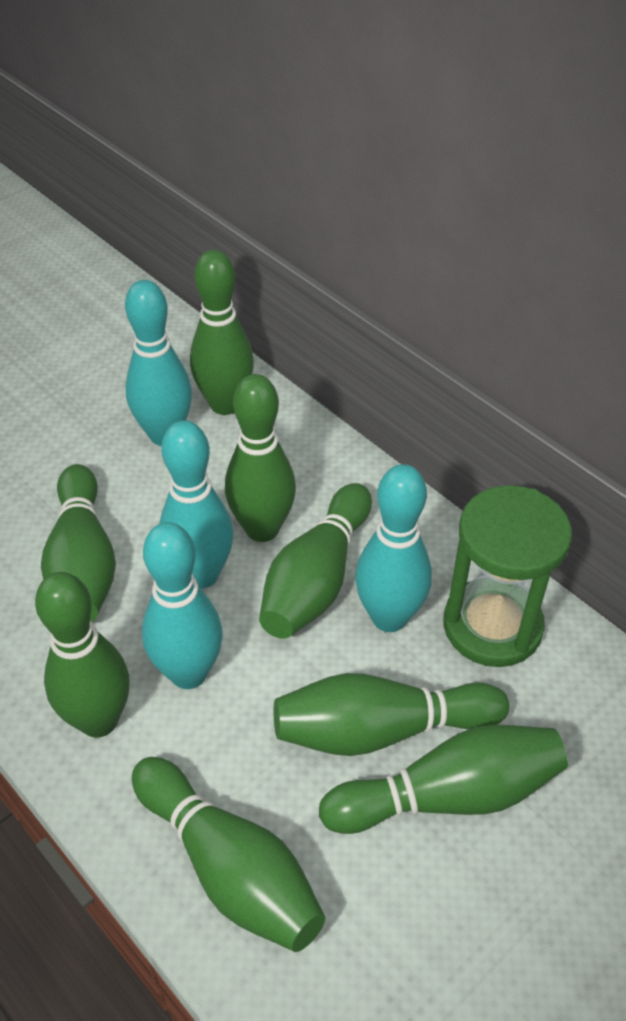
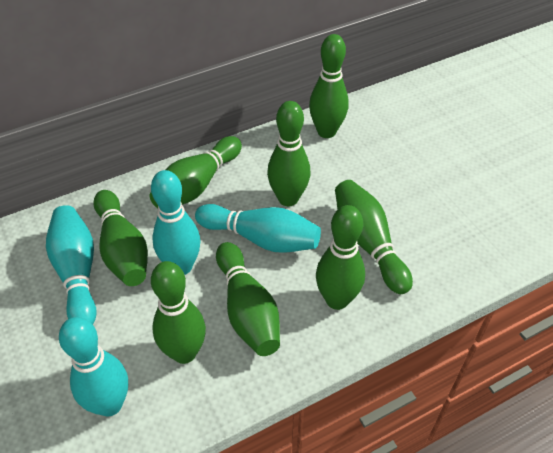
green hourglass: 1 -> 0

